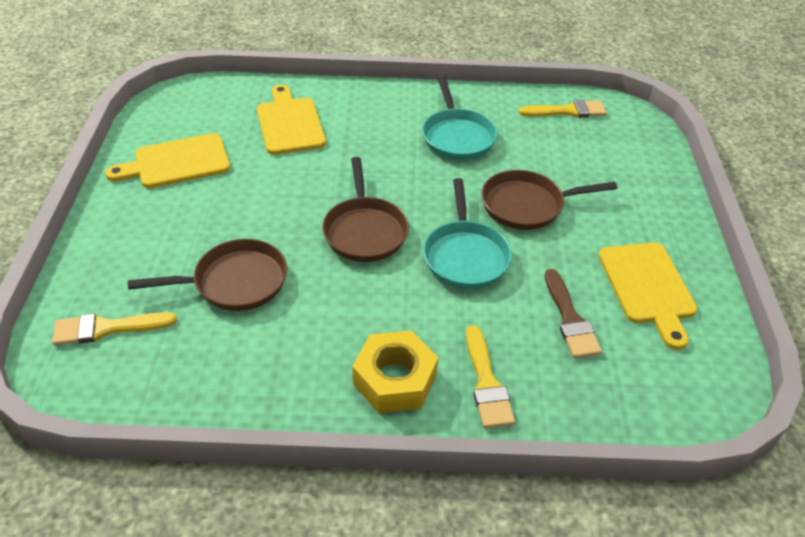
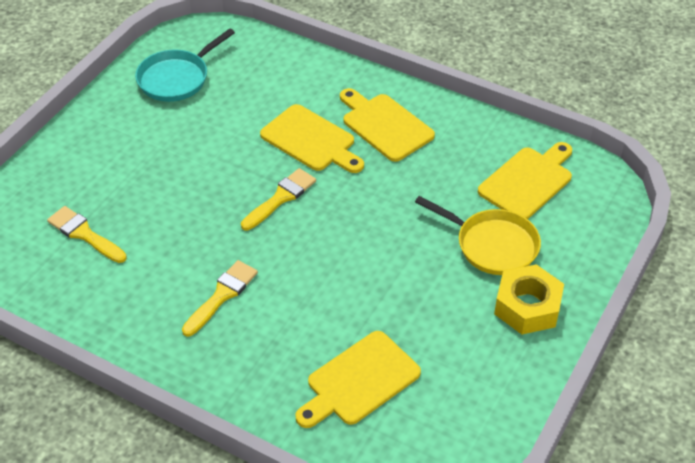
brown brush: 1 -> 0
brown pan: 3 -> 0
turquoise pan: 2 -> 1
yellow cutting board: 3 -> 4
yellow pan: 0 -> 1

